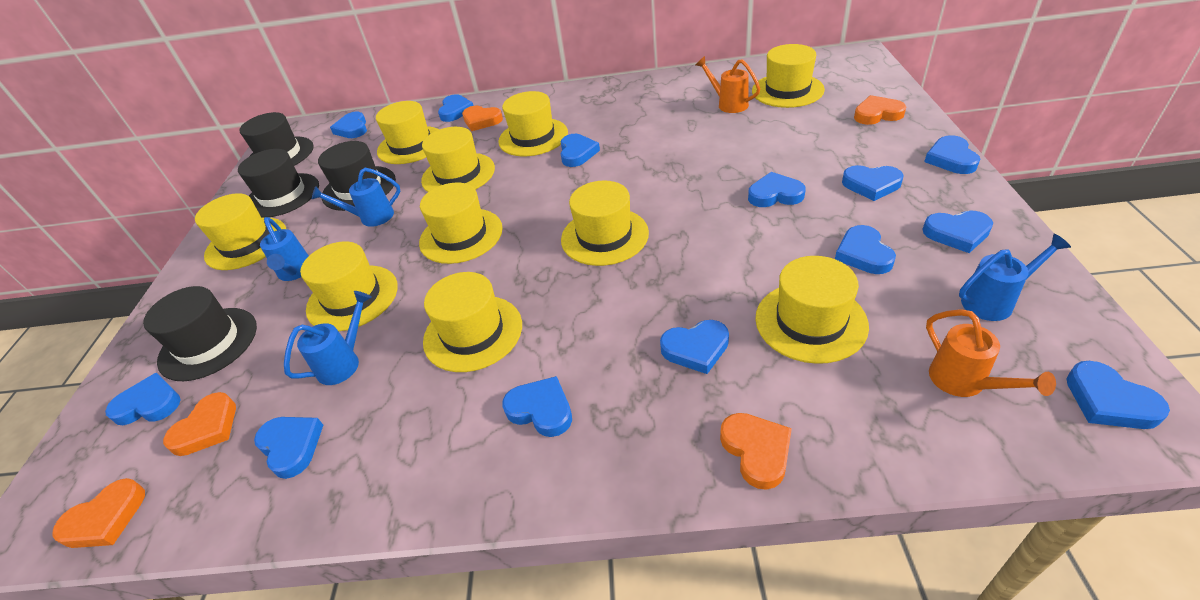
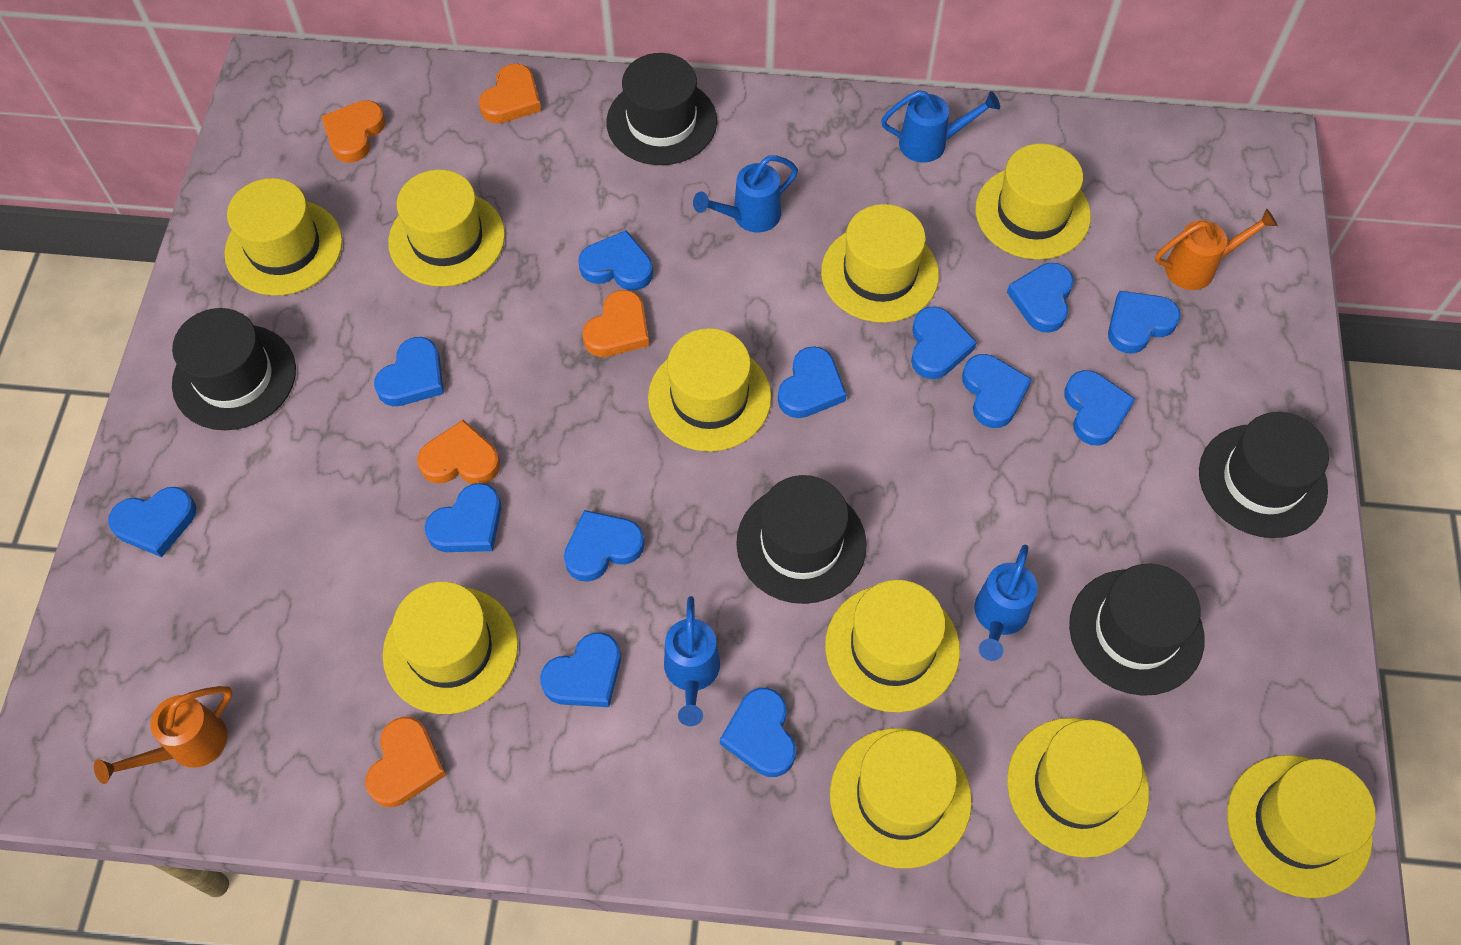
black hat: 4 -> 5

